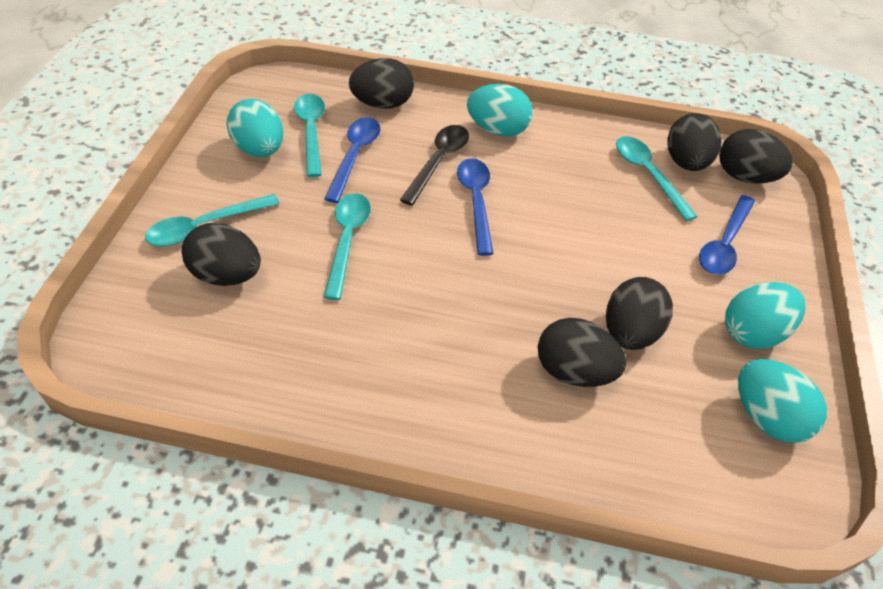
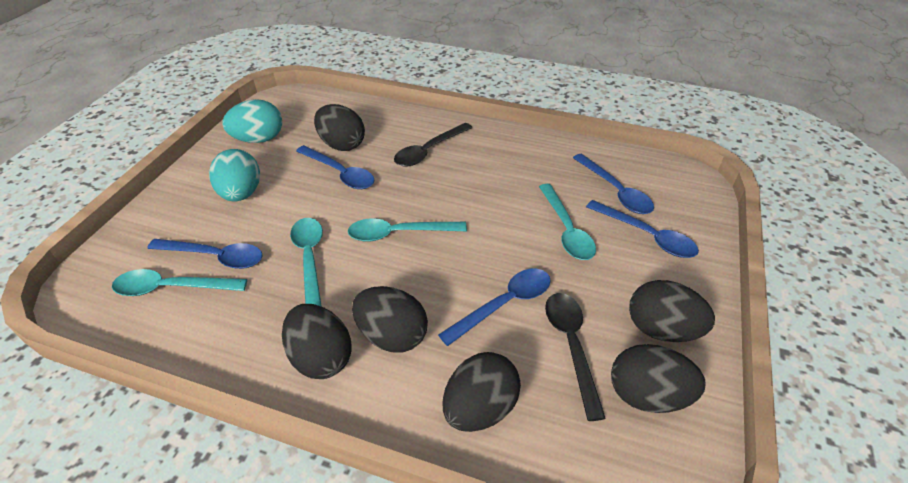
black spoon: 1 -> 2
blue spoon: 3 -> 5
turquoise egg: 4 -> 2

